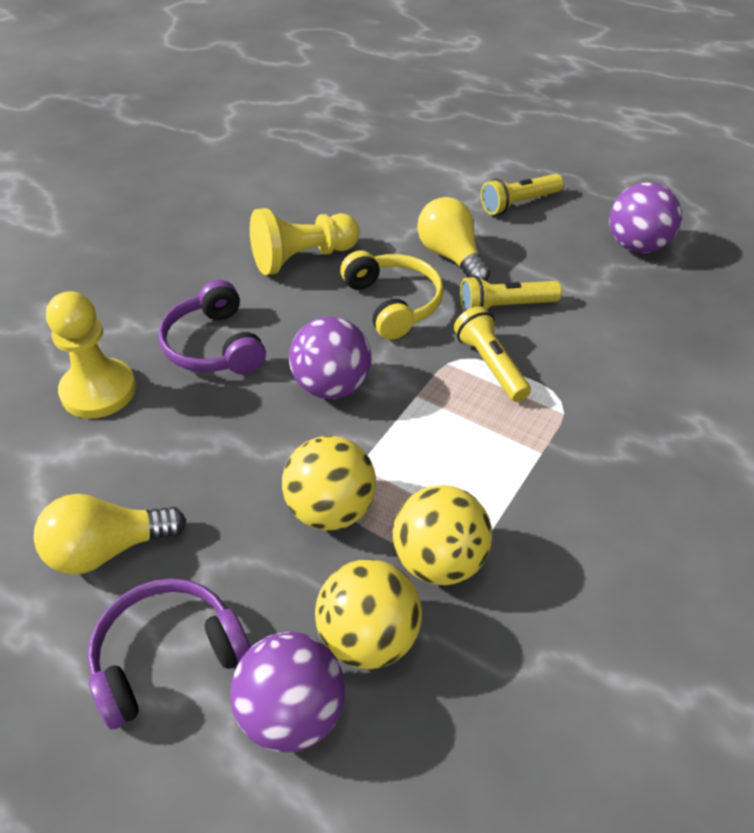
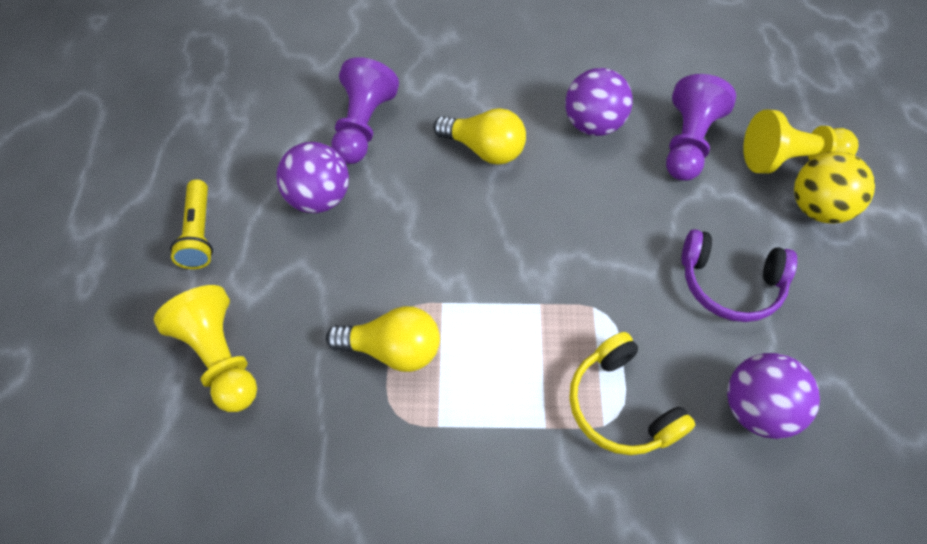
purple headphones: 2 -> 1
purple pawn: 0 -> 2
yellow ball: 3 -> 1
yellow flashlight: 3 -> 1

